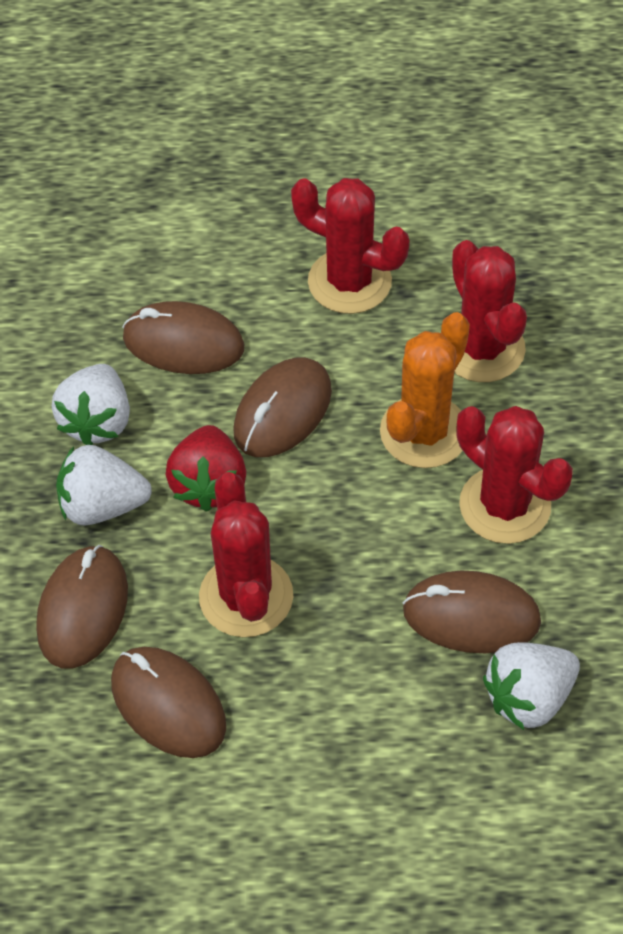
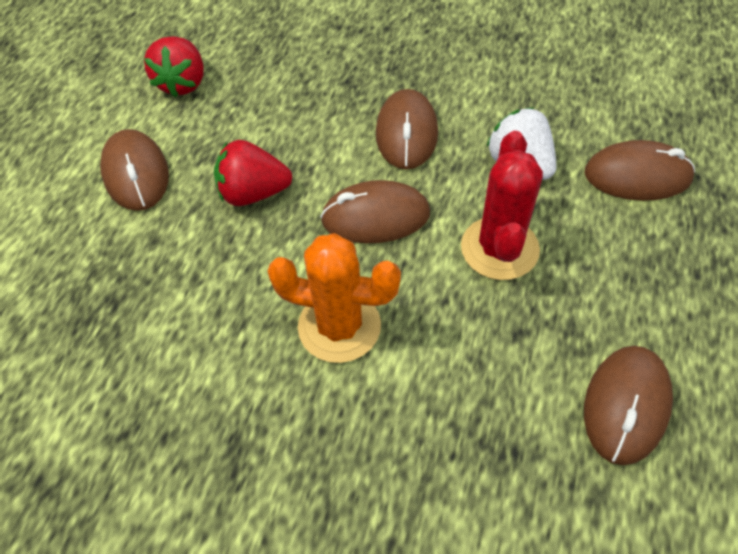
red cactus: 4 -> 1
red strawberry: 1 -> 2
white strawberry: 3 -> 1

